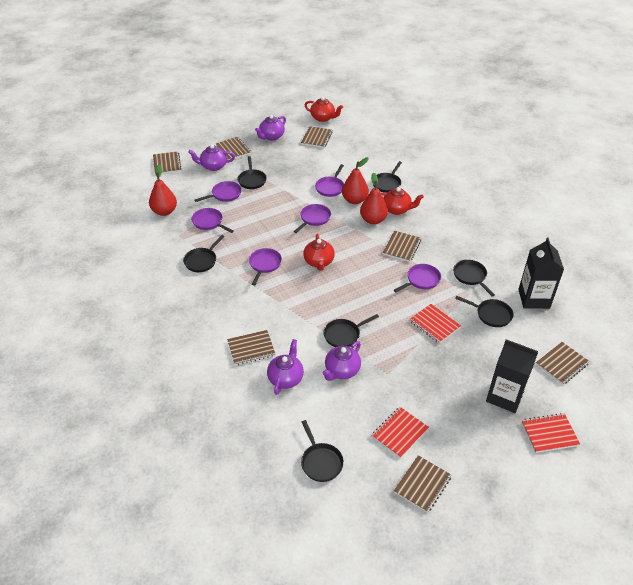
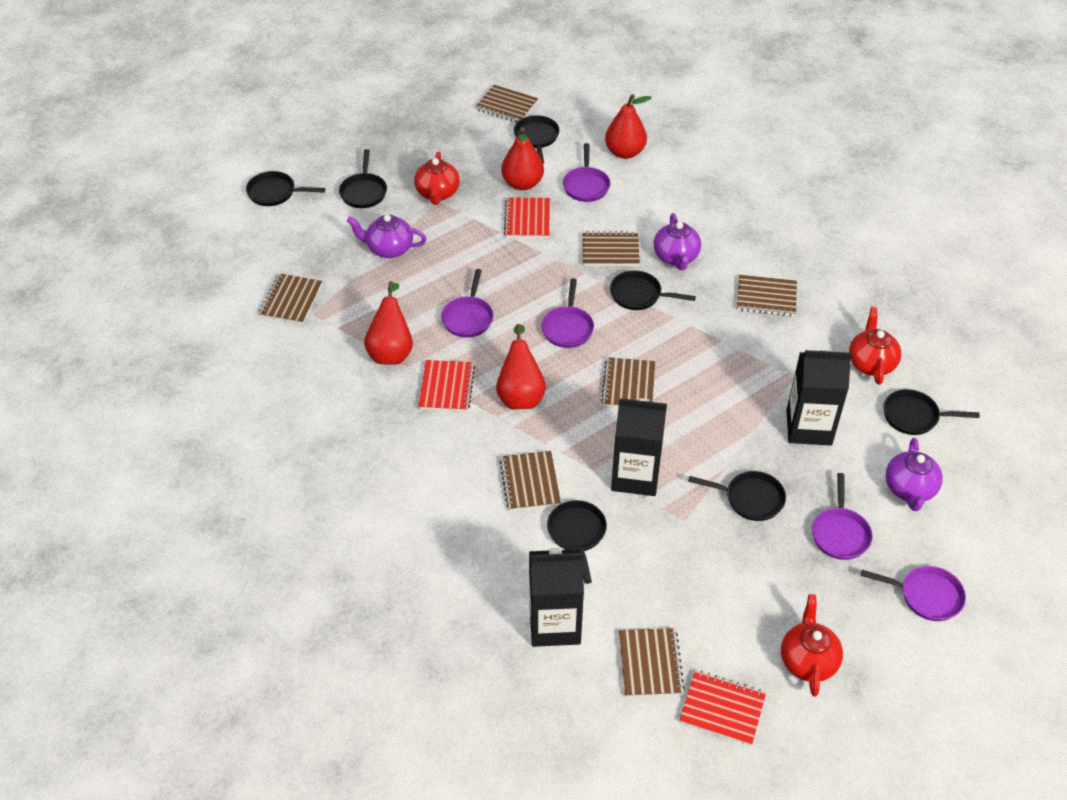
black carton: 2 -> 3
purple pan: 6 -> 5
purple teapot: 4 -> 3
red pear: 3 -> 4

